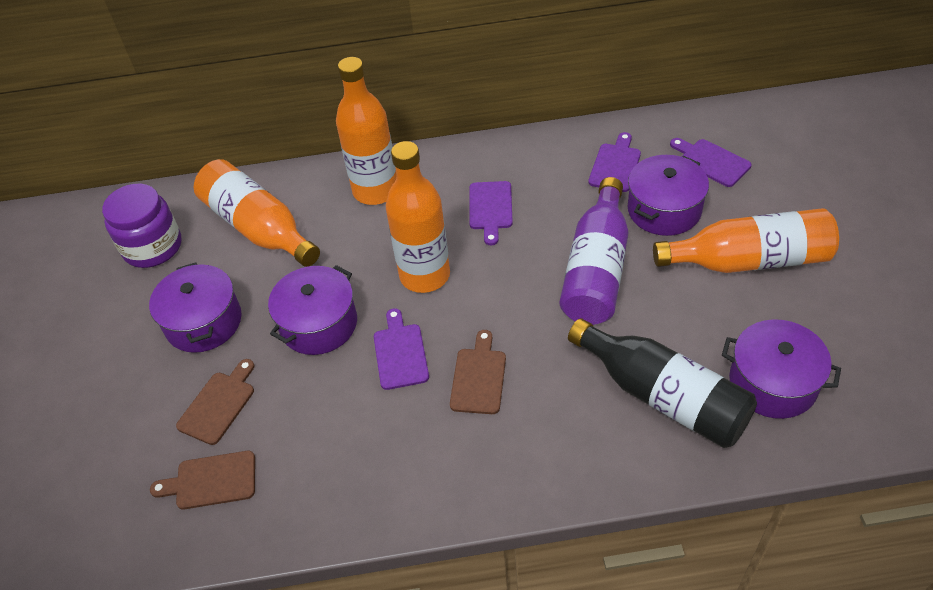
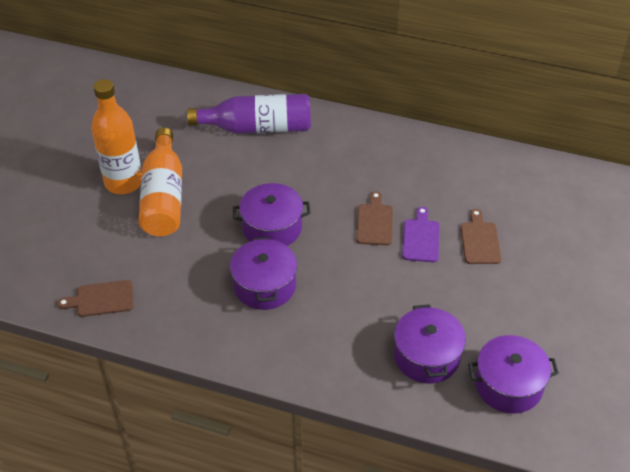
black bottle: 1 -> 0
orange bottle: 4 -> 2
purple cutting board: 4 -> 1
purple jar: 1 -> 0

